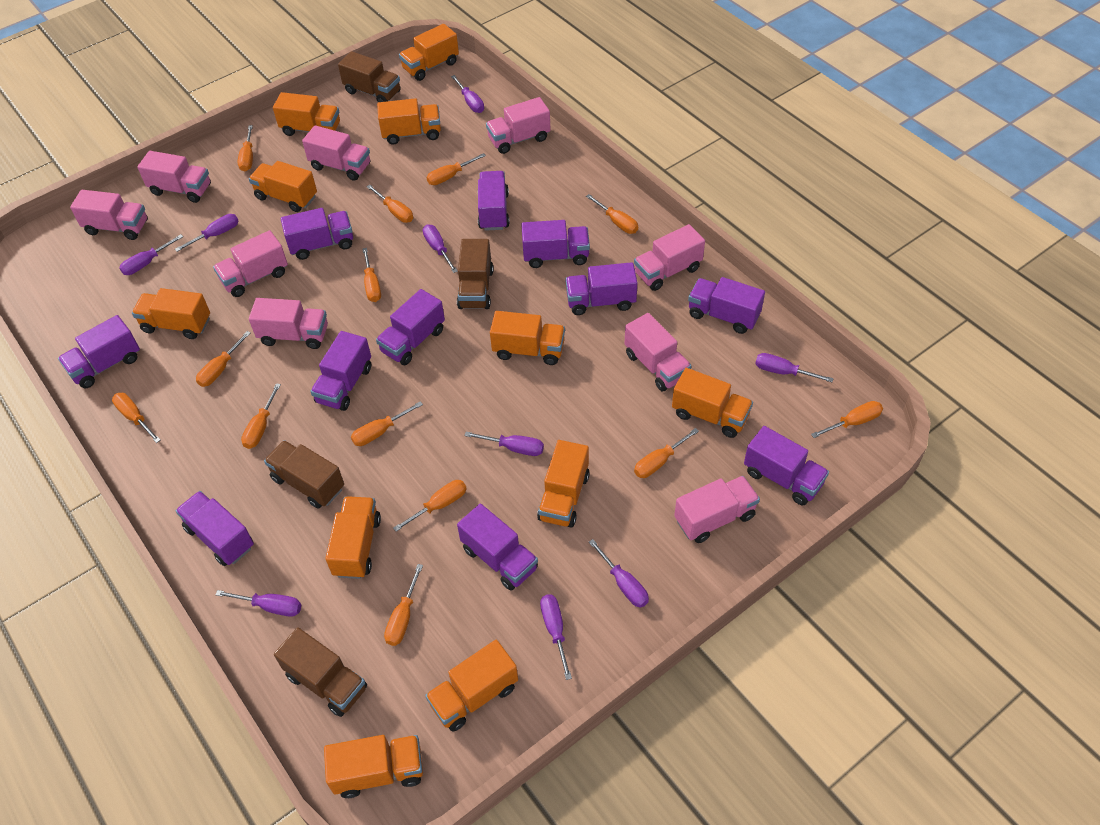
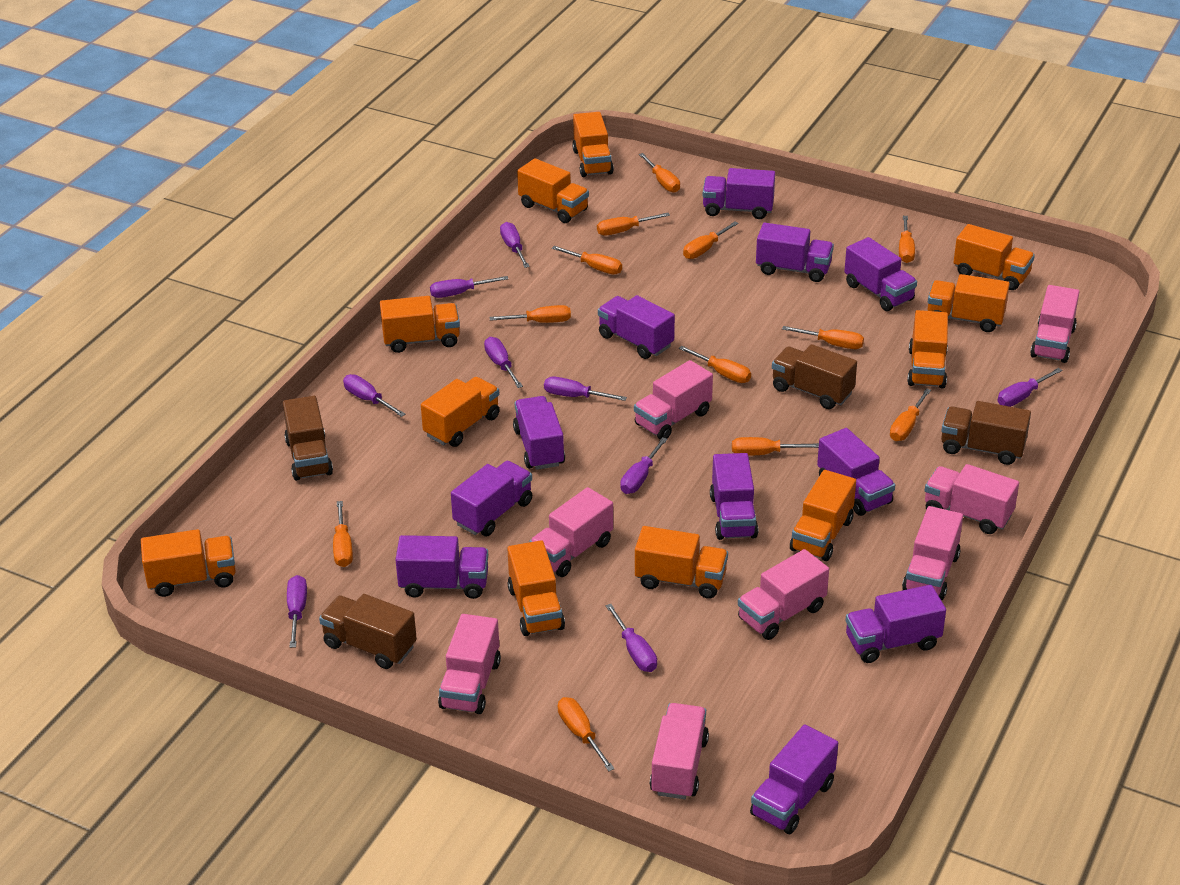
orange screwdriver: 13 -> 12
pink truck: 9 -> 8

